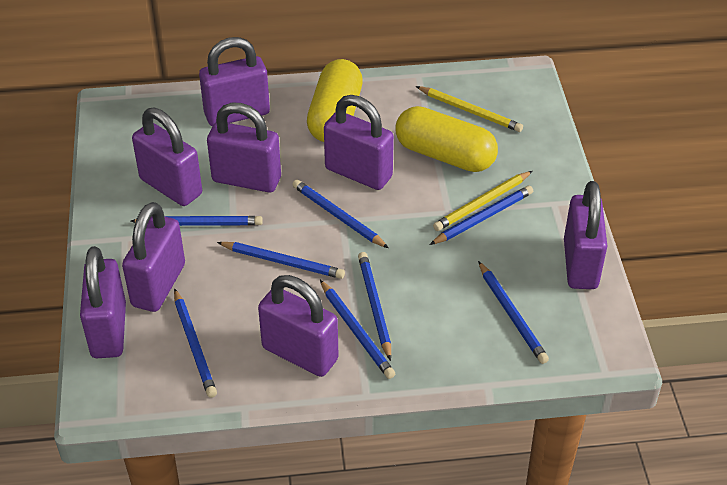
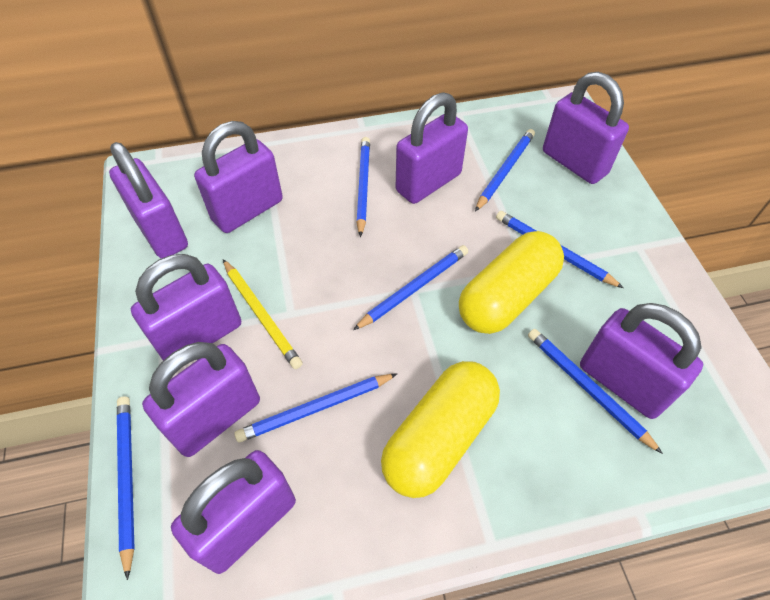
blue pencil: 8 -> 7
yellow pencil: 2 -> 1

